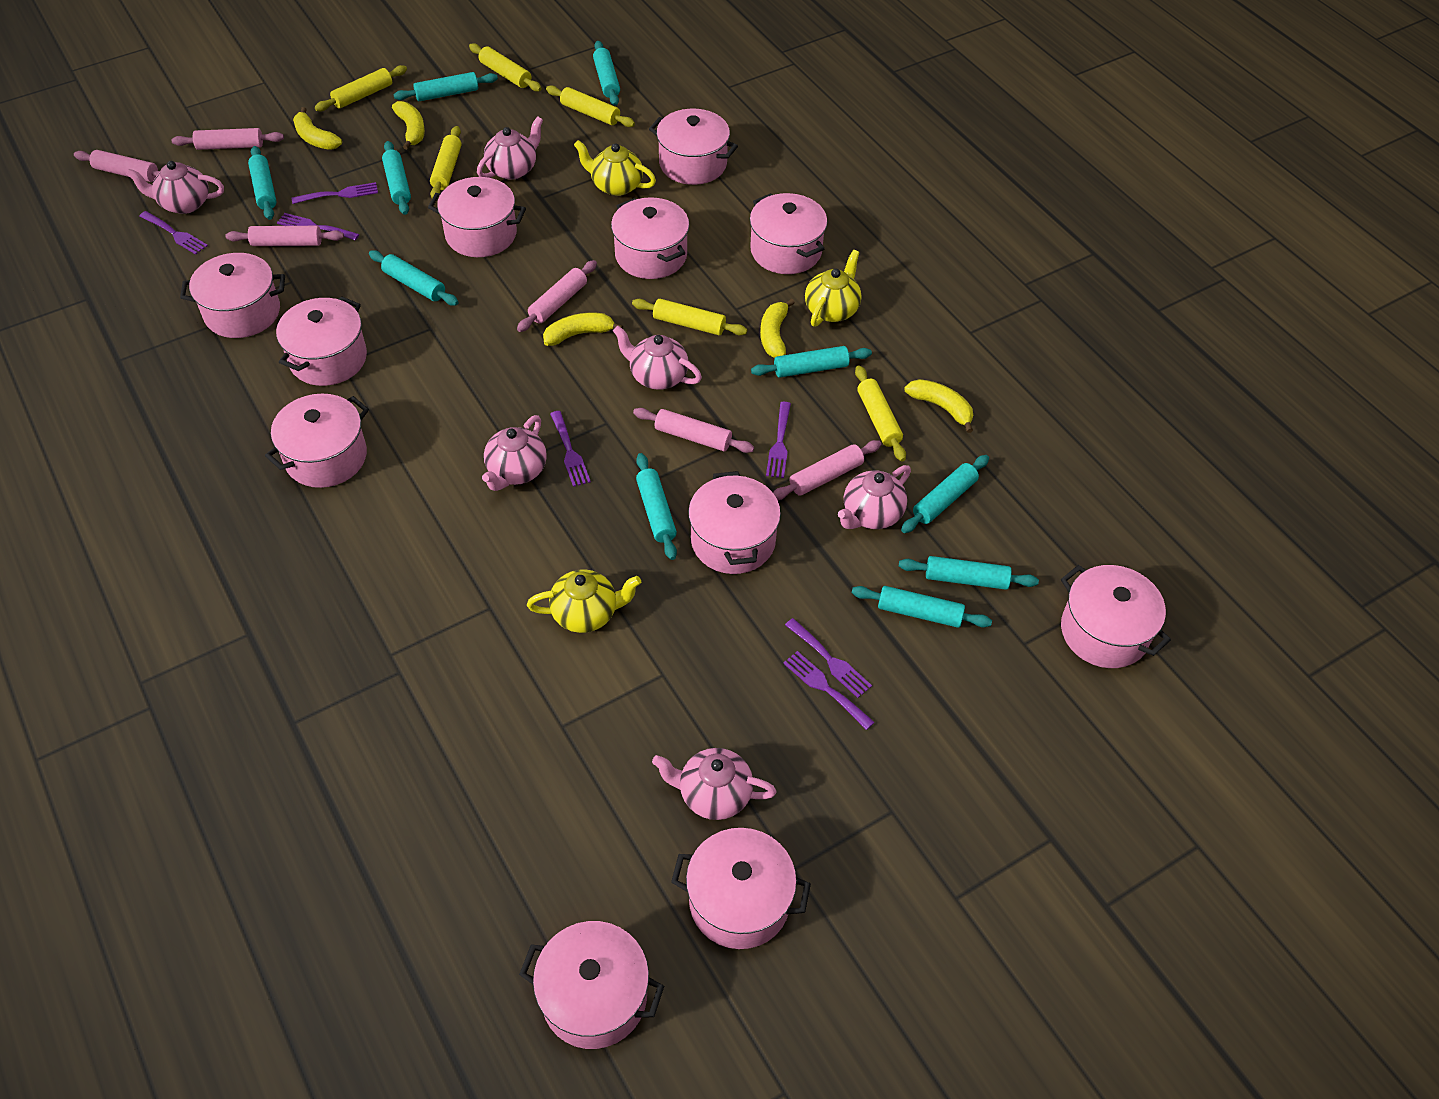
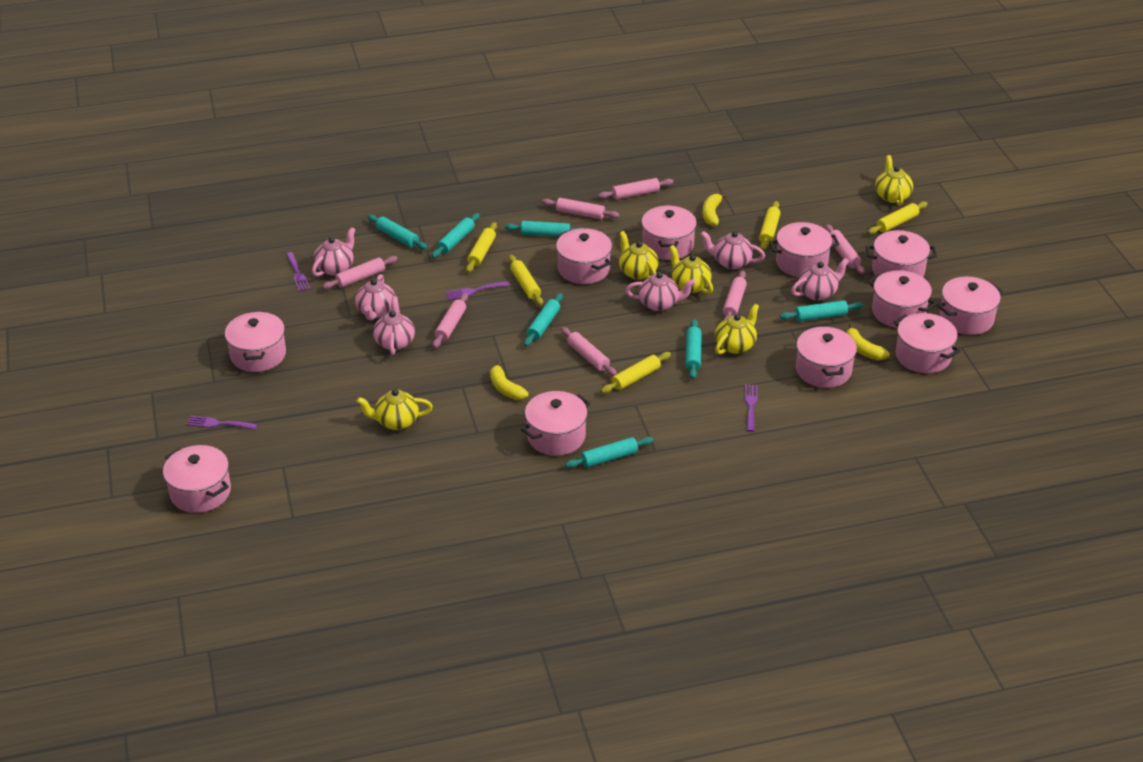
pink rolling pin: 6 -> 7
purple fork: 7 -> 4
turquoise rolling pin: 10 -> 7
yellow banana: 5 -> 3
yellow rolling pin: 6 -> 5
yellow teapot: 3 -> 5

